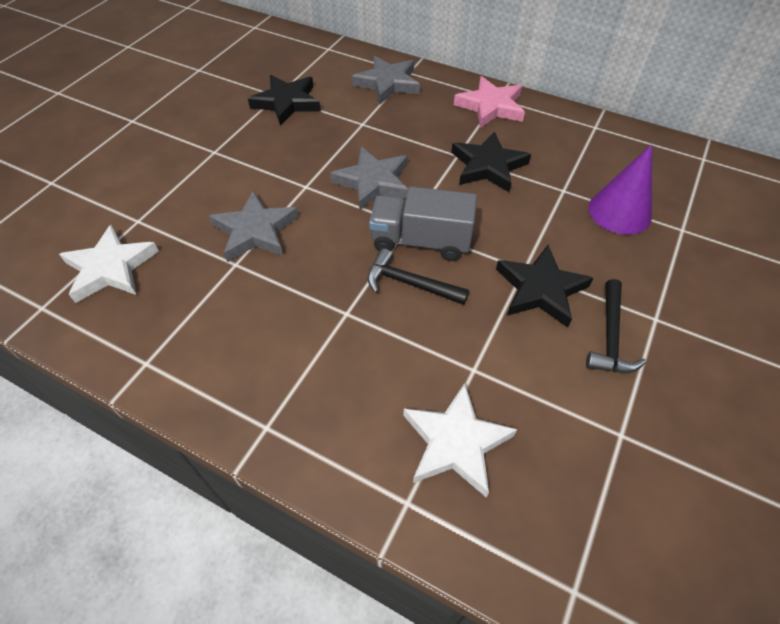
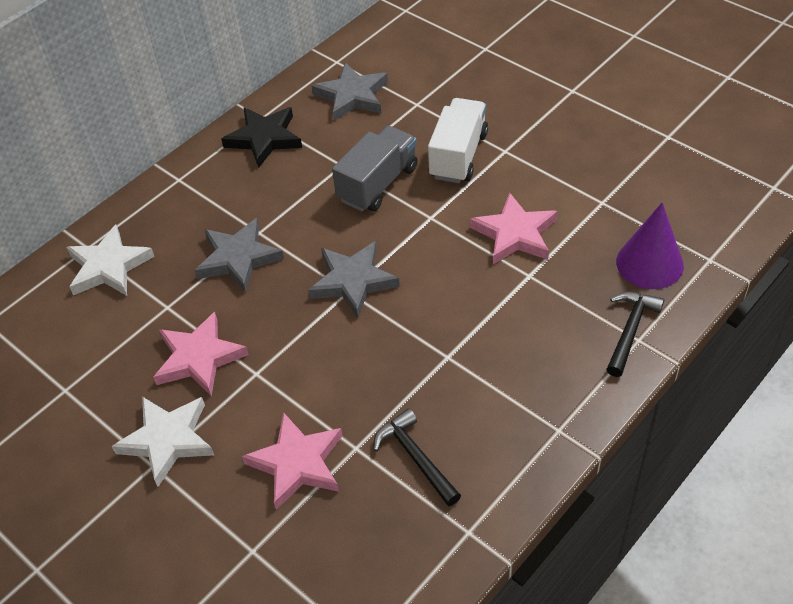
black star: 3 -> 1
pink star: 1 -> 3
white truck: 0 -> 1

